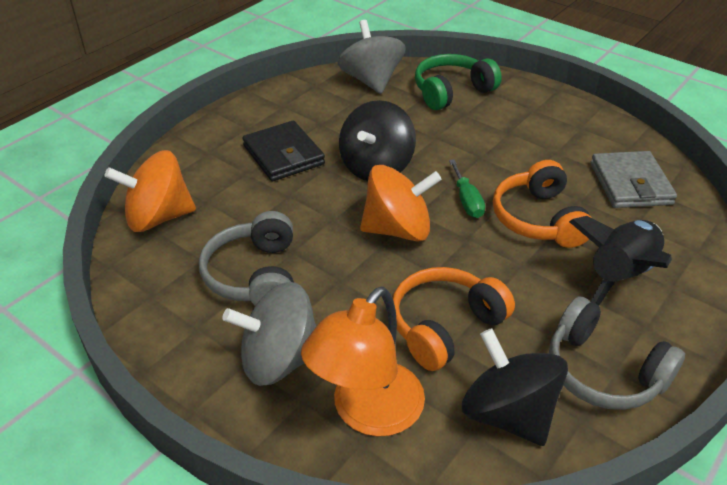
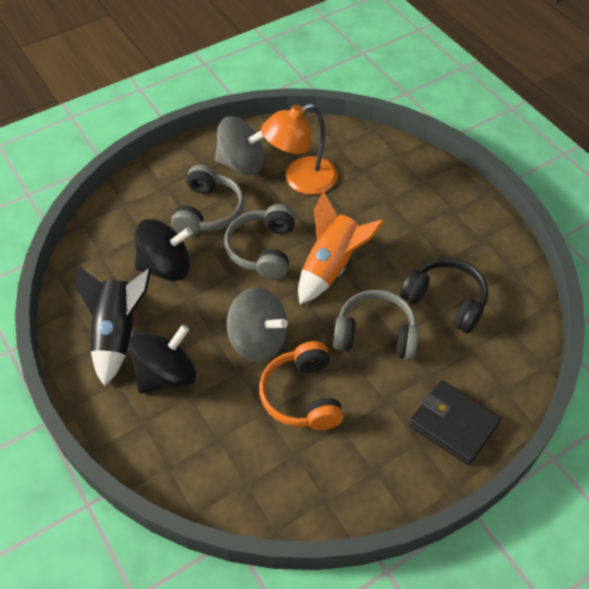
black headphones: 0 -> 1
green headphones: 1 -> 0
green screwdriver: 1 -> 0
grey headphones: 2 -> 3
grey wallet: 1 -> 0
orange headphones: 2 -> 1
orange rocket: 0 -> 1
orange spinning top: 2 -> 0

